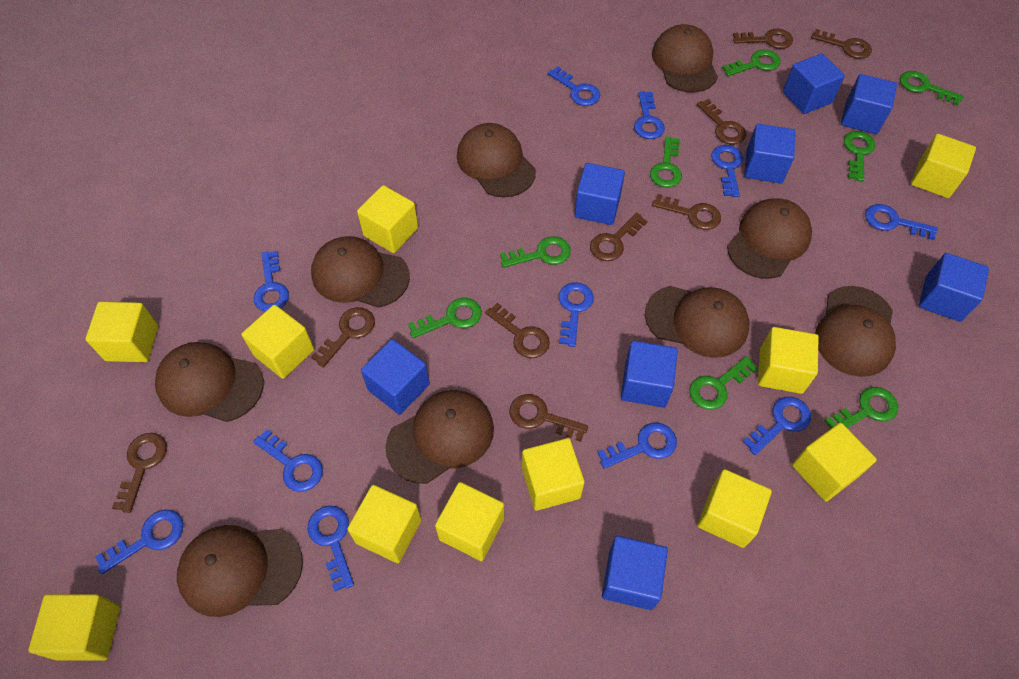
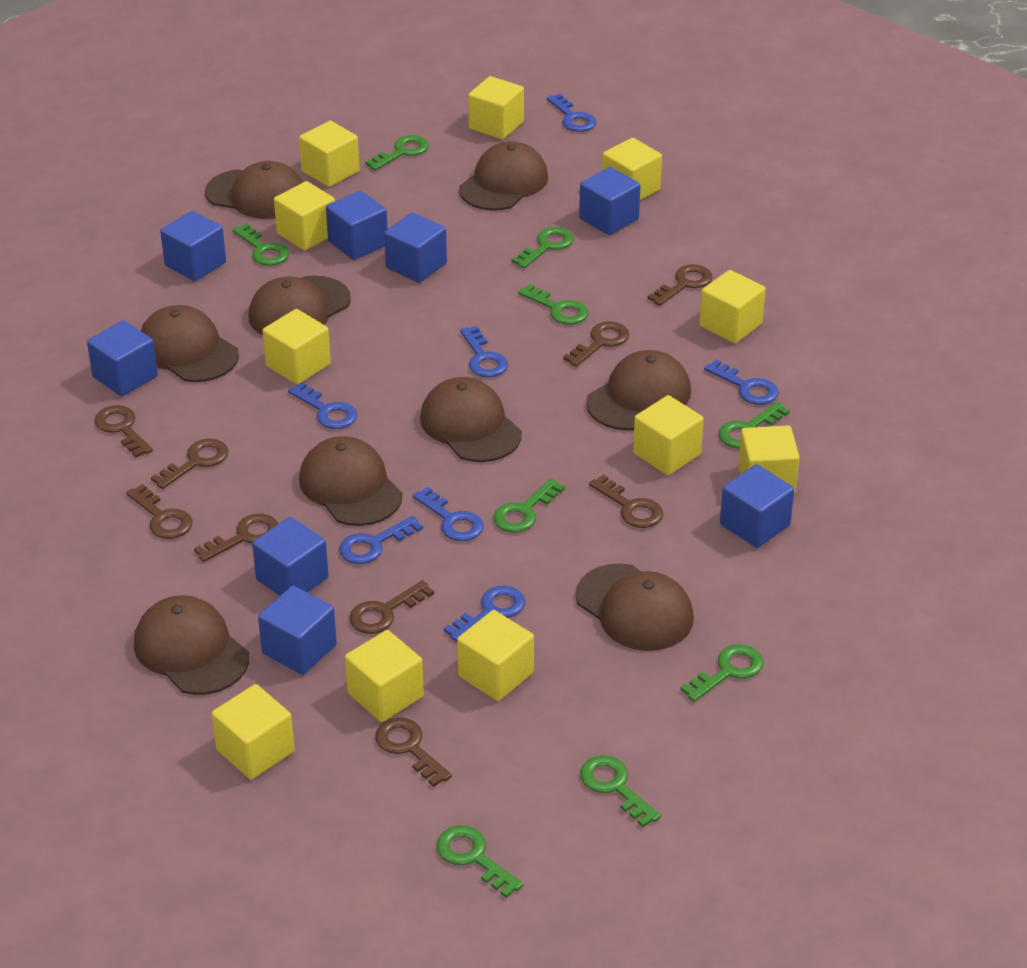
blue key: 11 -> 7
green key: 8 -> 9

